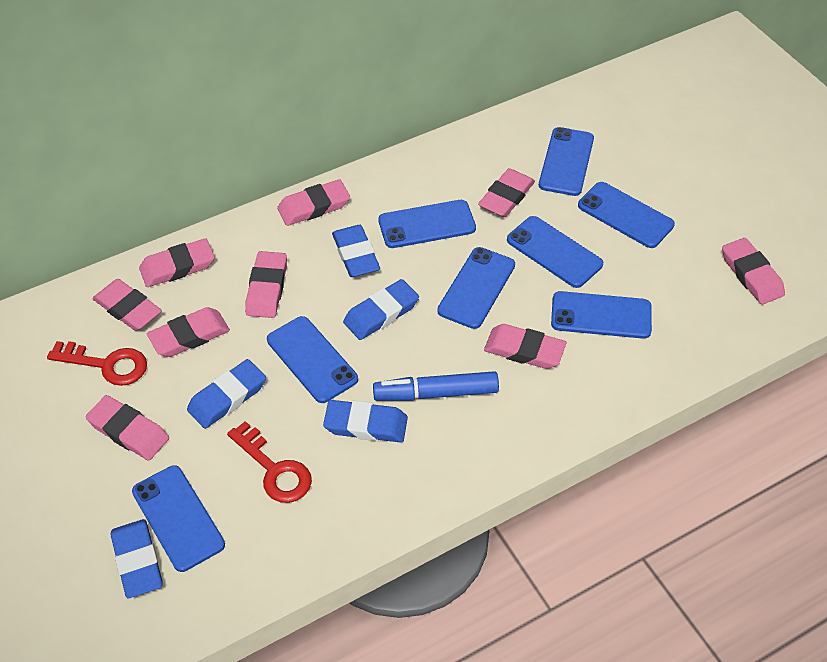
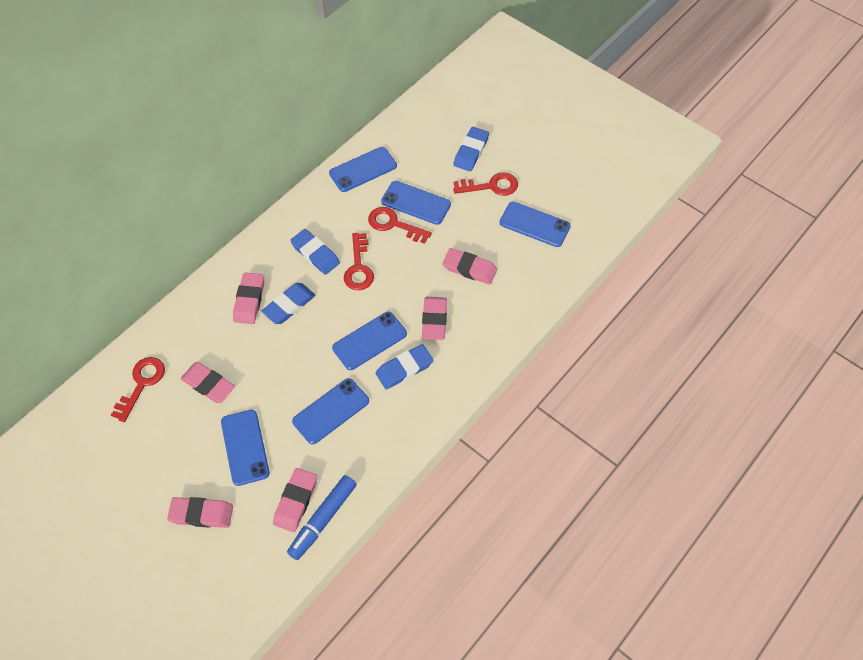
blue eraser: 5 -> 4
blue phone: 8 -> 6
pink eraser: 9 -> 6
red key: 2 -> 4

